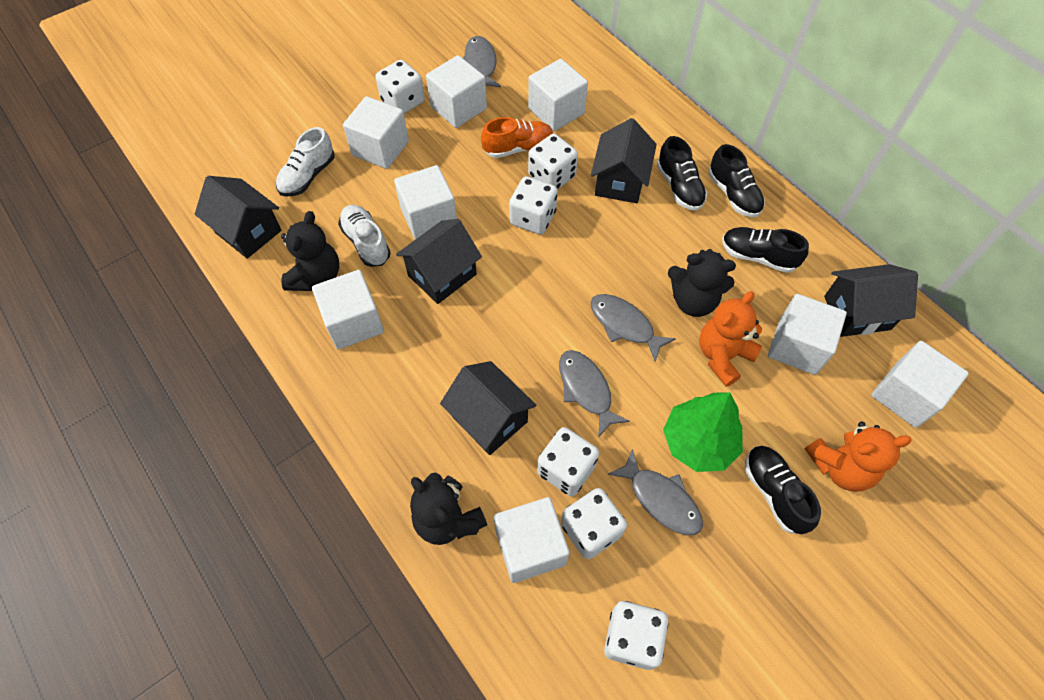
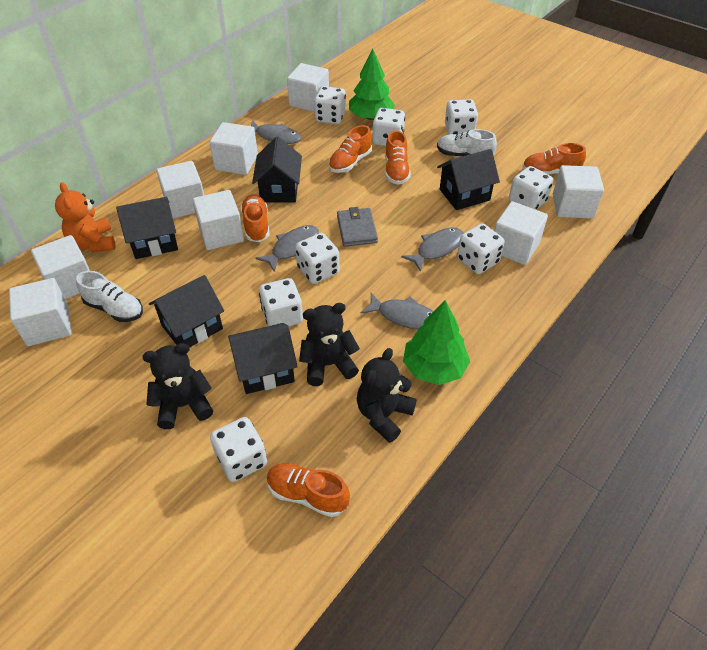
black shoe: 4 -> 0
green tree: 1 -> 2
grey wallet: 0 -> 1
orange shoe: 1 -> 5
orange teddy bear: 2 -> 1
white dice: 6 -> 8

